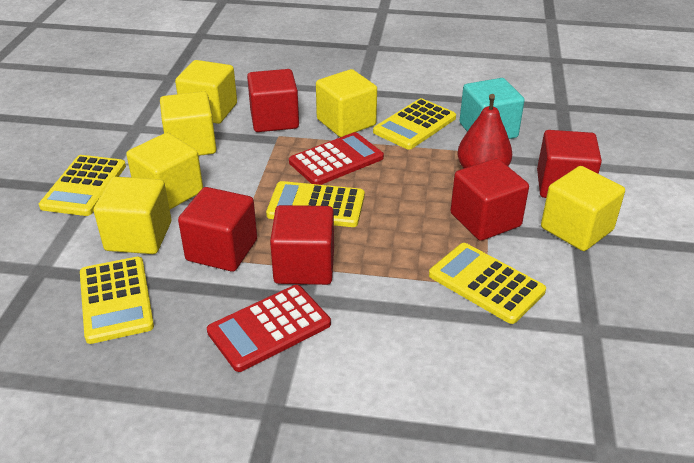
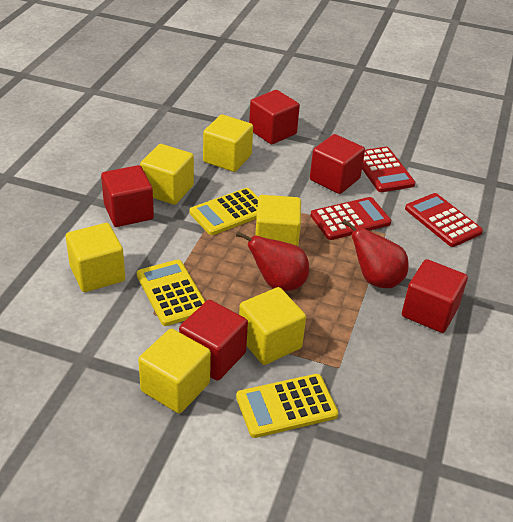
red calculator: 2 -> 3
red pear: 1 -> 2
turquoise cube: 1 -> 0
yellow calculator: 5 -> 3

